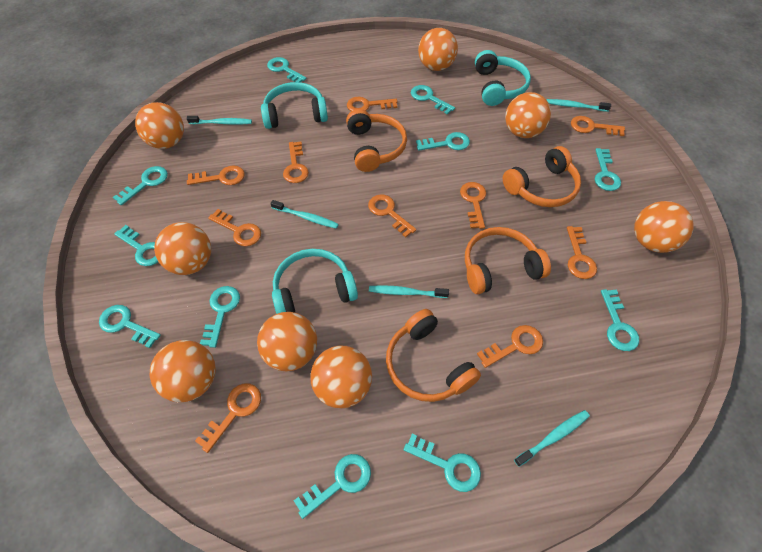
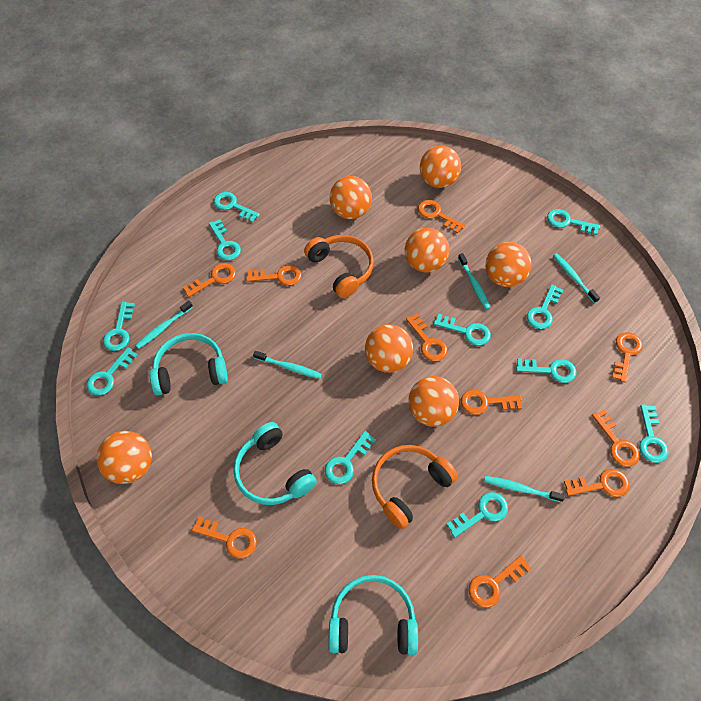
orange ball: 8 -> 7
orange headphones: 4 -> 2

